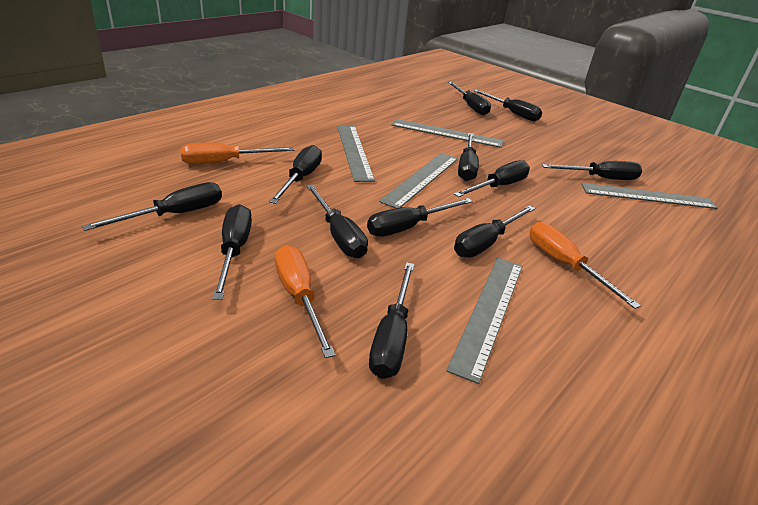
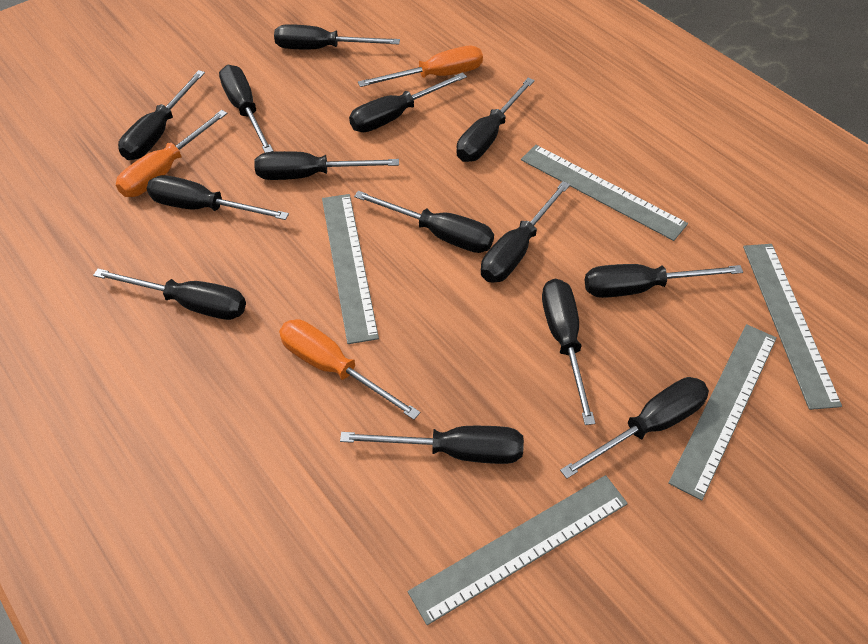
black screwdriver: 12 -> 14

